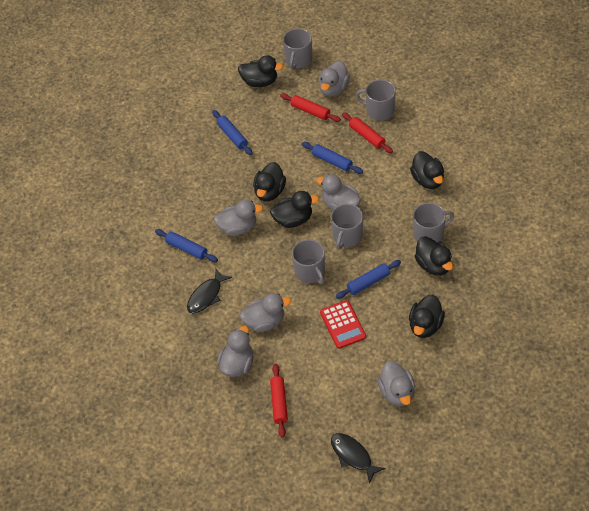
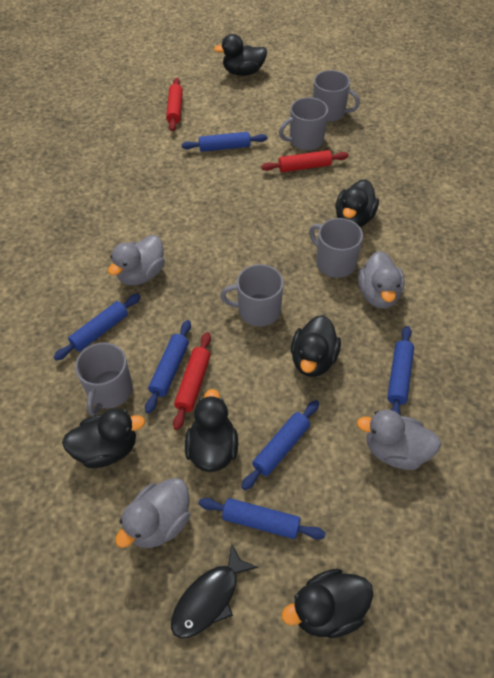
black fish: 2 -> 1
blue rolling pin: 4 -> 6
grey duck: 6 -> 4
red calculator: 1 -> 0

